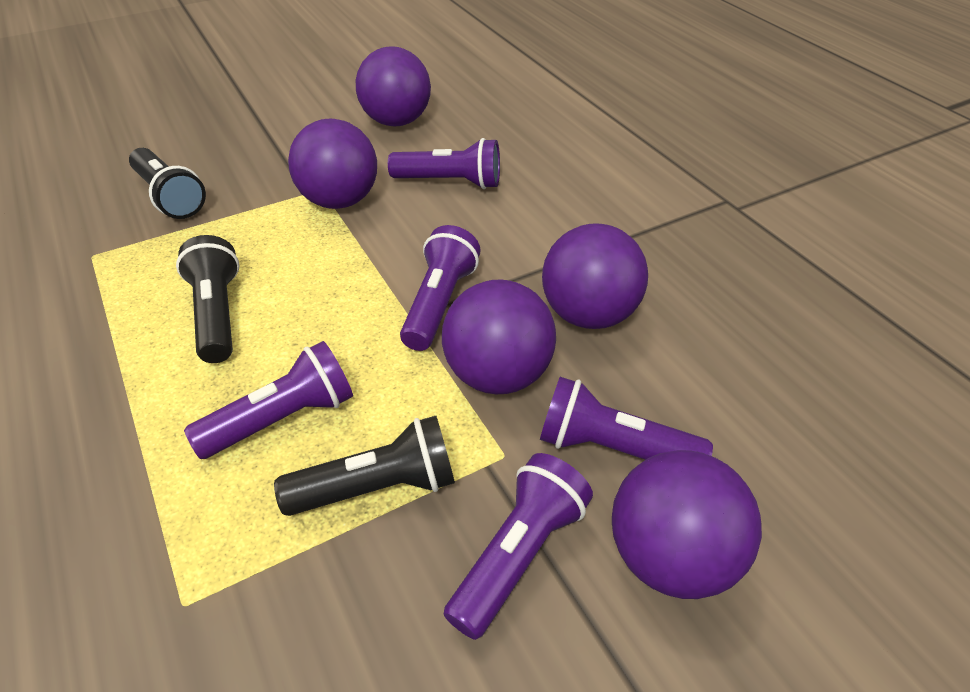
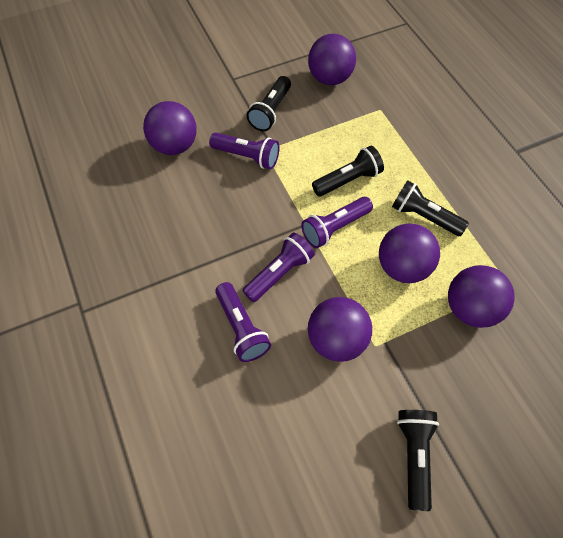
black flashlight: 3 -> 4
purple flashlight: 5 -> 4

